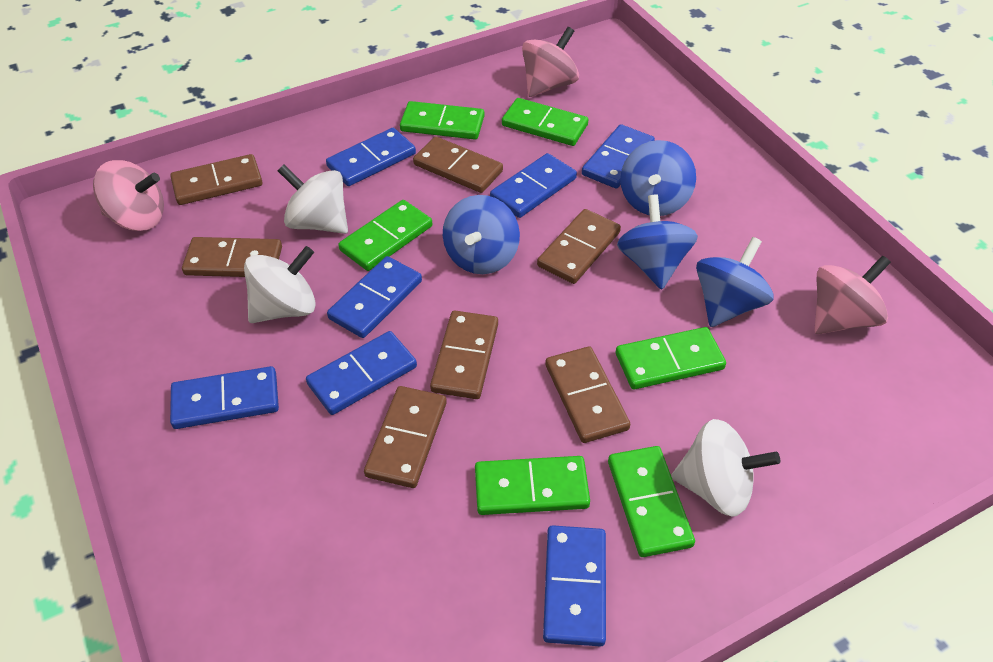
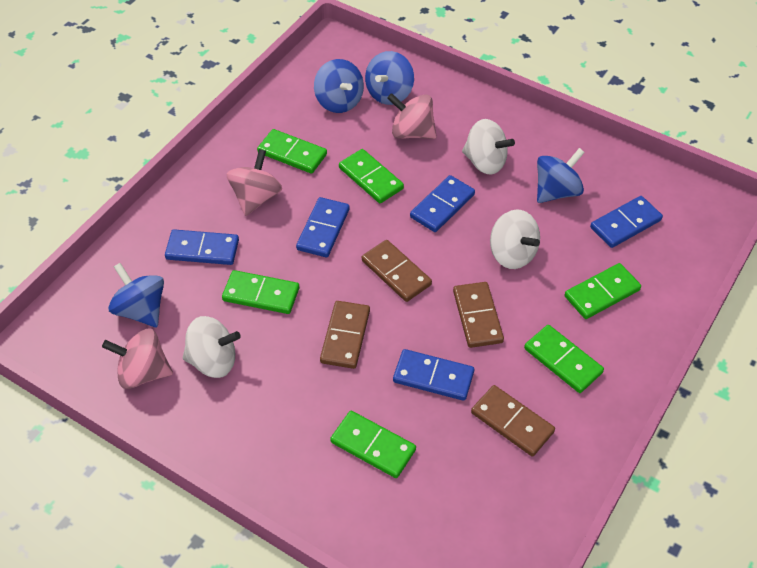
blue domino: 7 -> 5
brown domino: 7 -> 4

